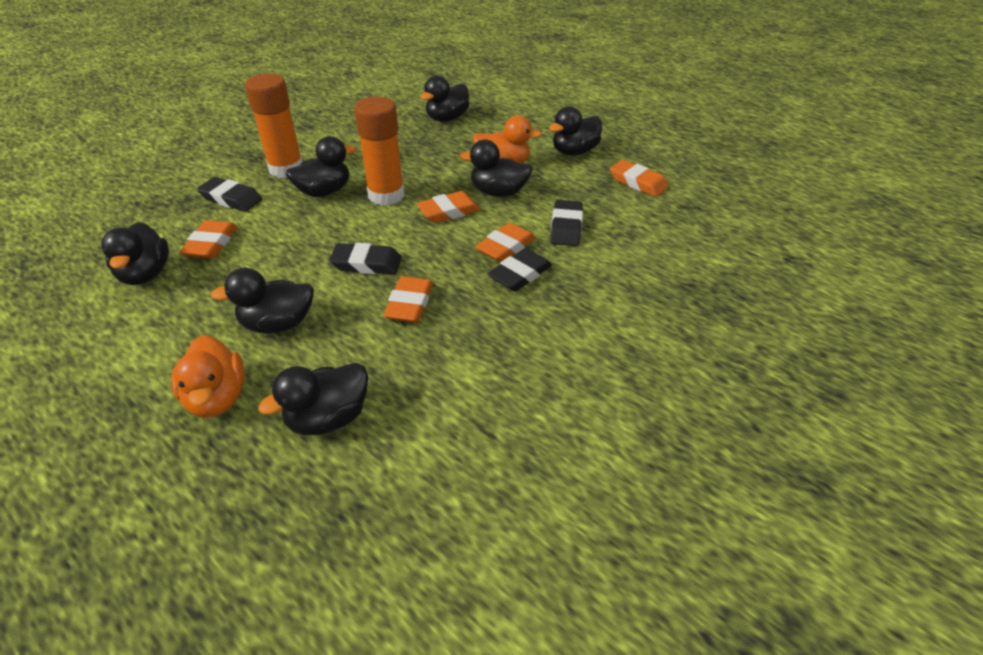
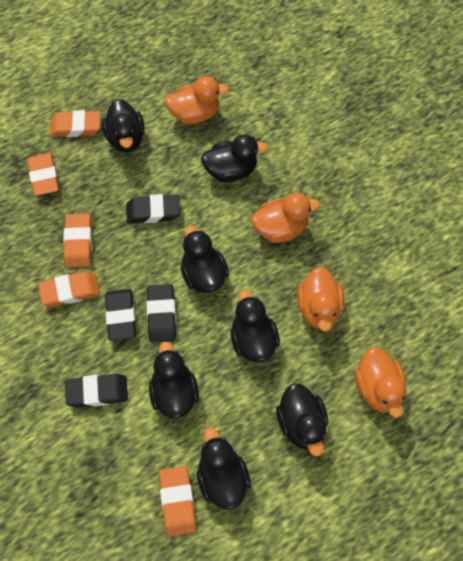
orange duck: 2 -> 4
orange glue stick: 2 -> 0

